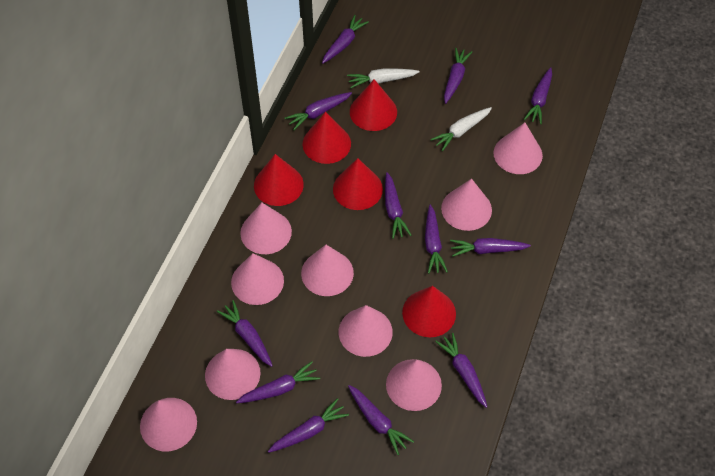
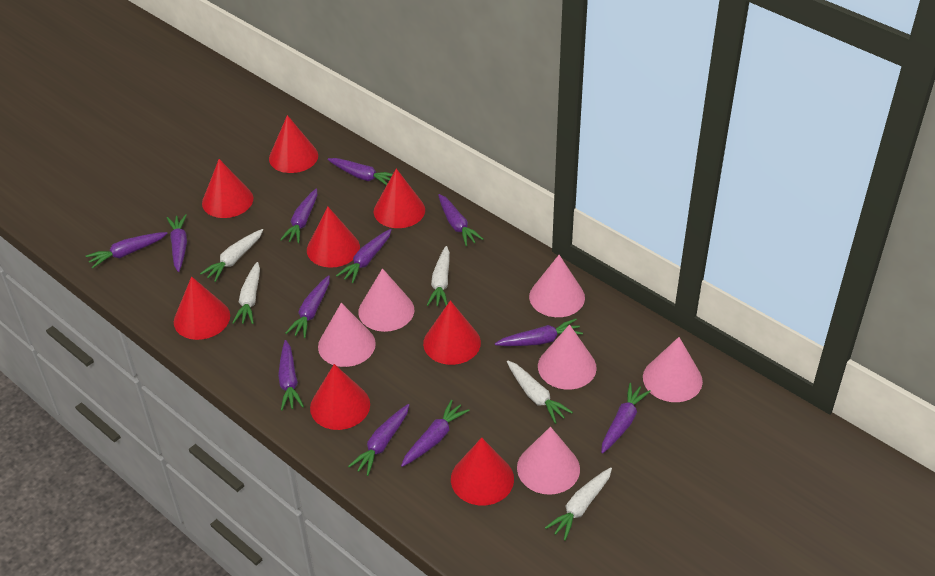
pink cone: 9 -> 6
red cone: 5 -> 8
white carrot: 2 -> 5

